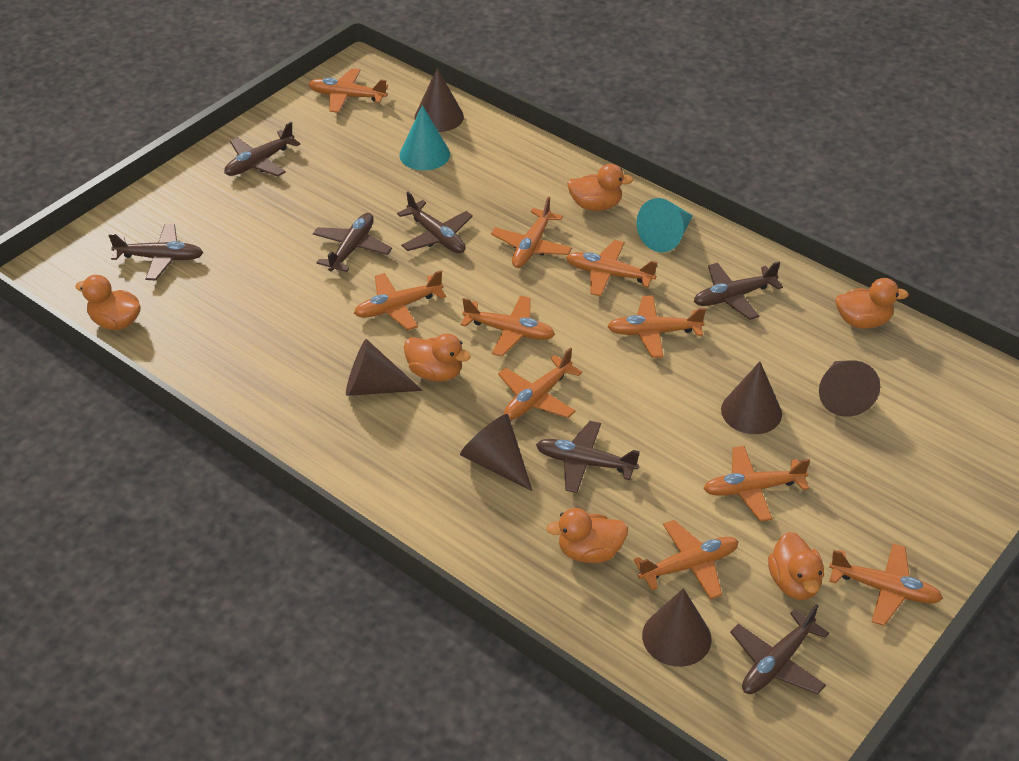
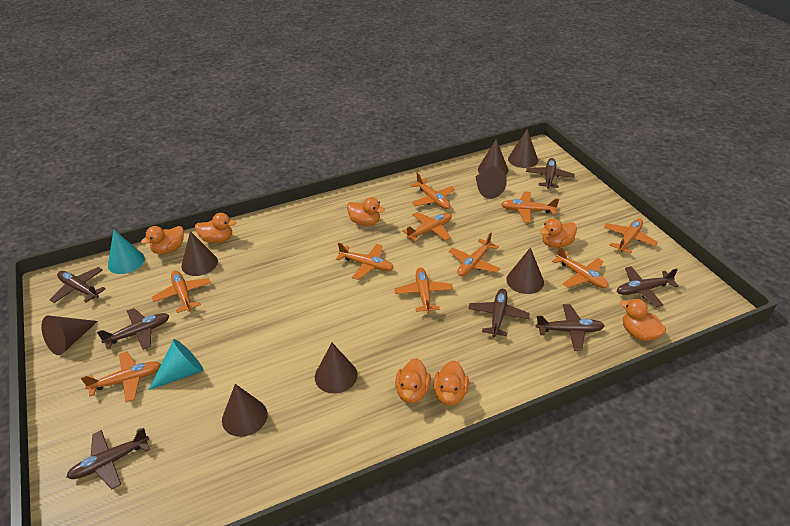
brown cone: 6 -> 8
orange duck: 6 -> 7

